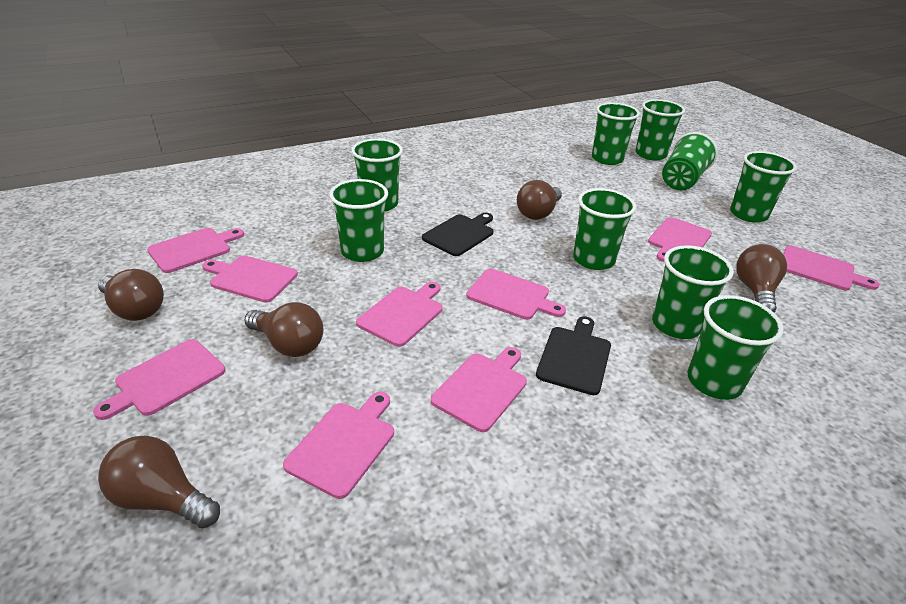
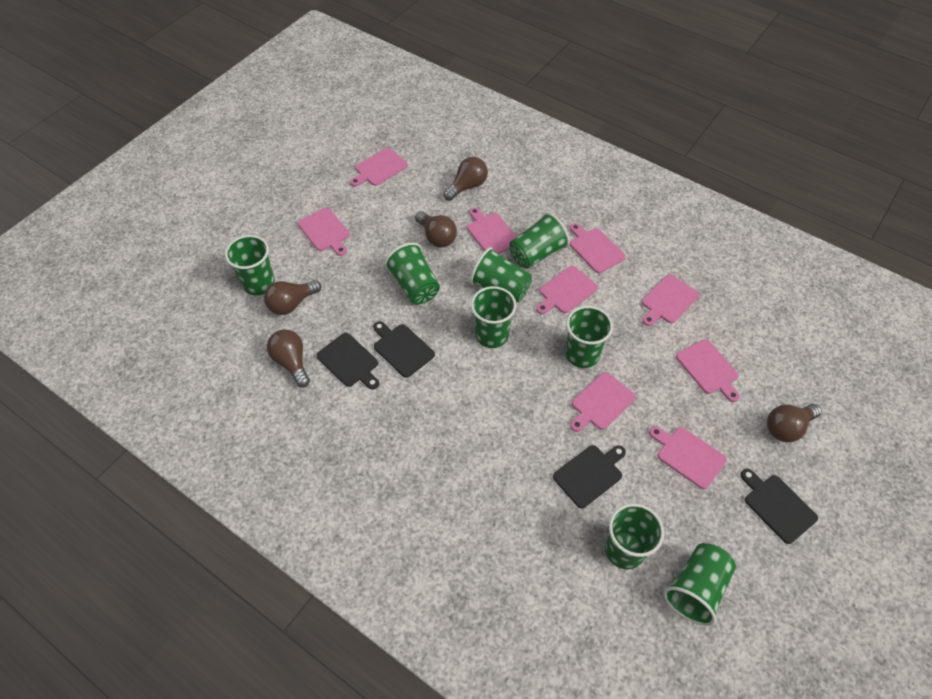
black cutting board: 2 -> 4
green cup: 9 -> 8

